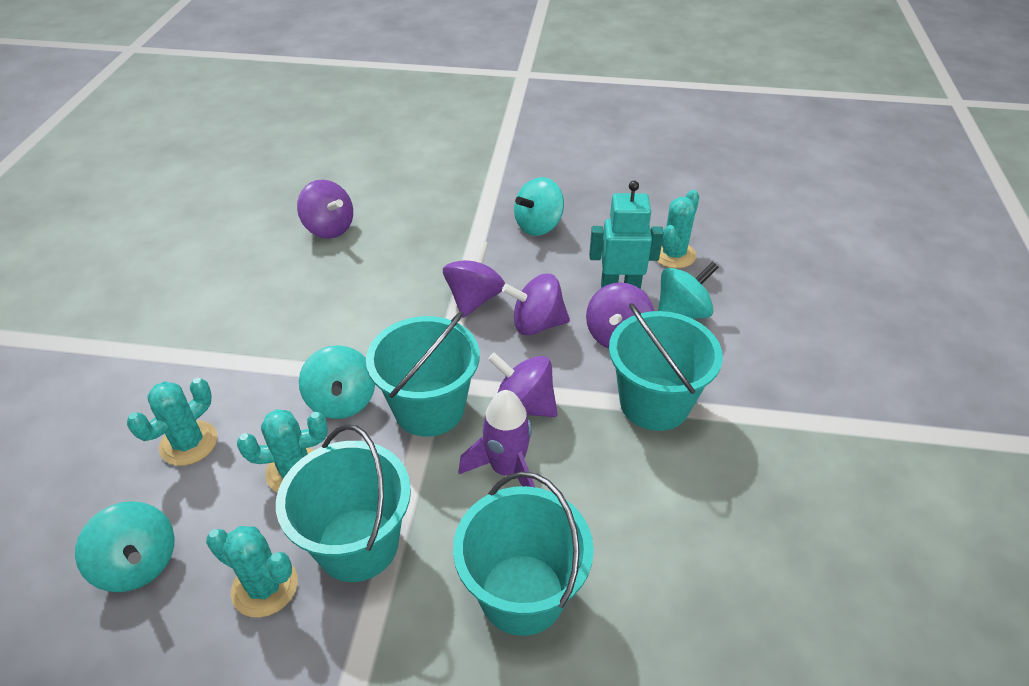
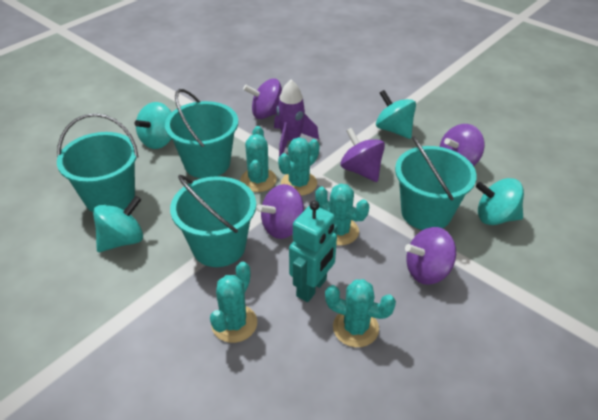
turquoise cactus: 4 -> 5

